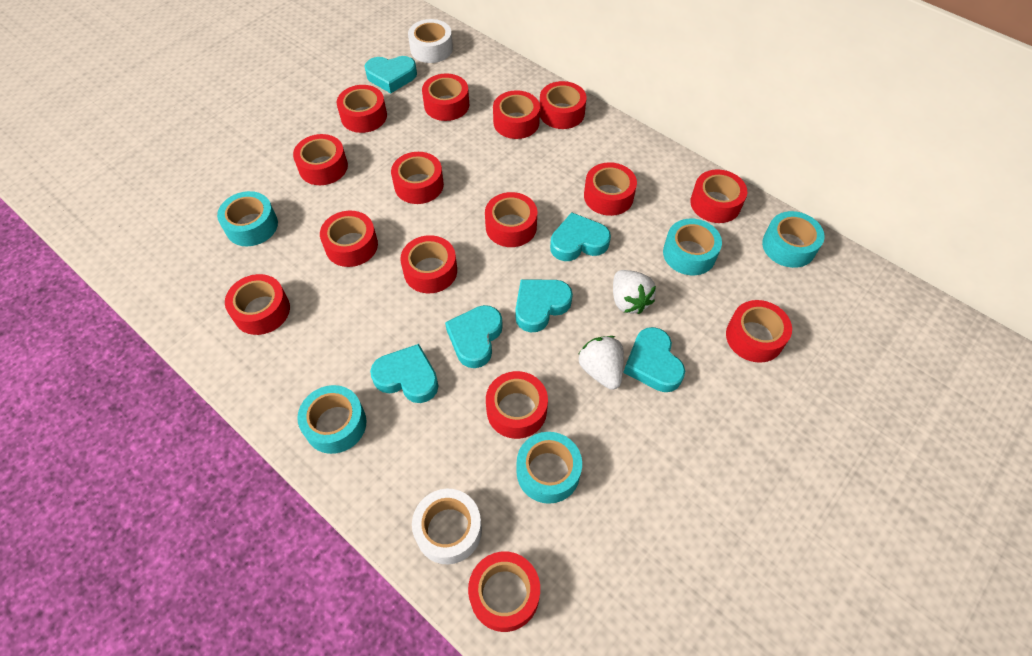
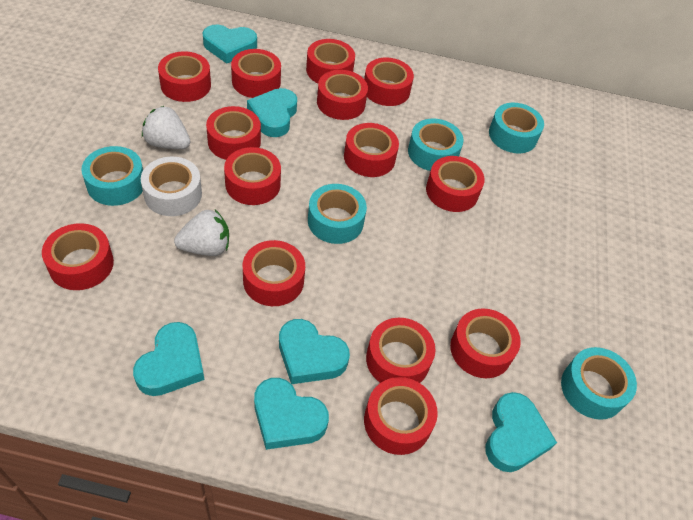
red tape: 15 -> 14
white tape: 2 -> 1

